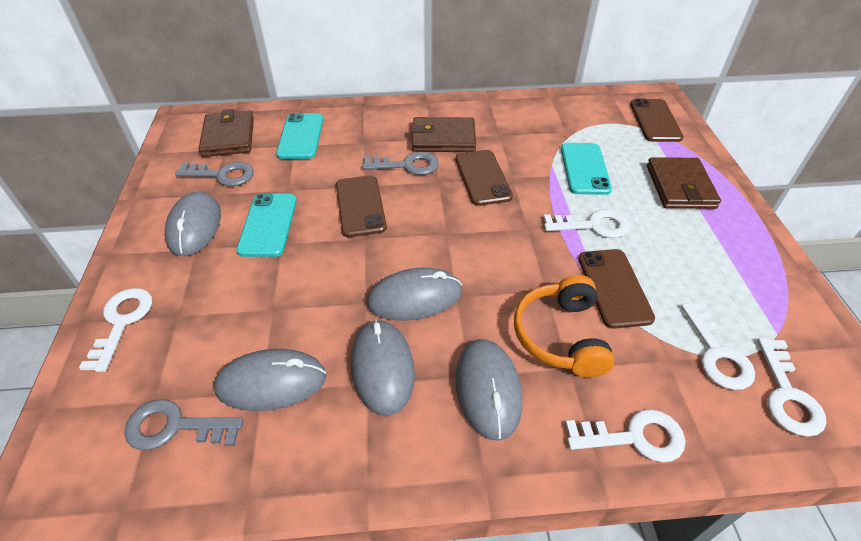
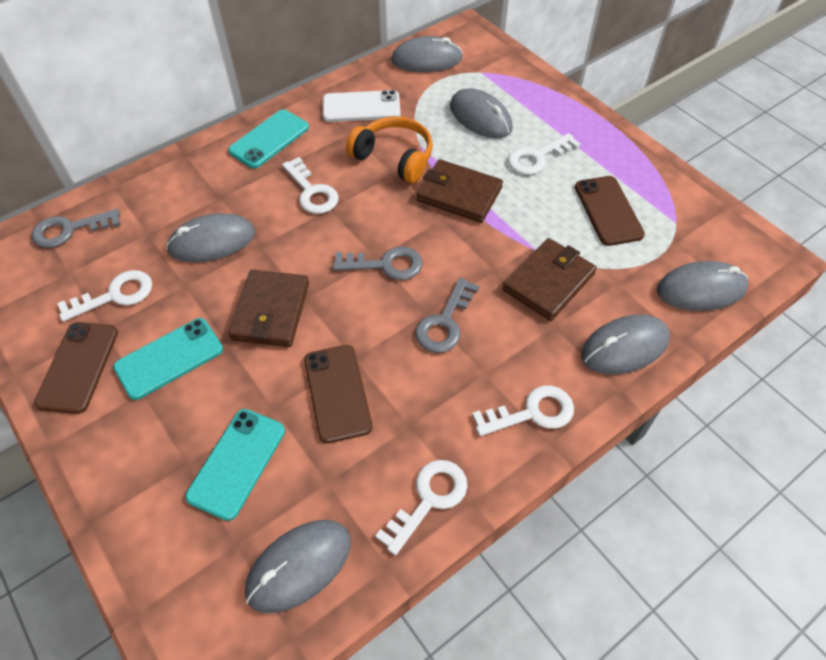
brown phone: 4 -> 3
grey mouse: 5 -> 6
white phone: 0 -> 1

